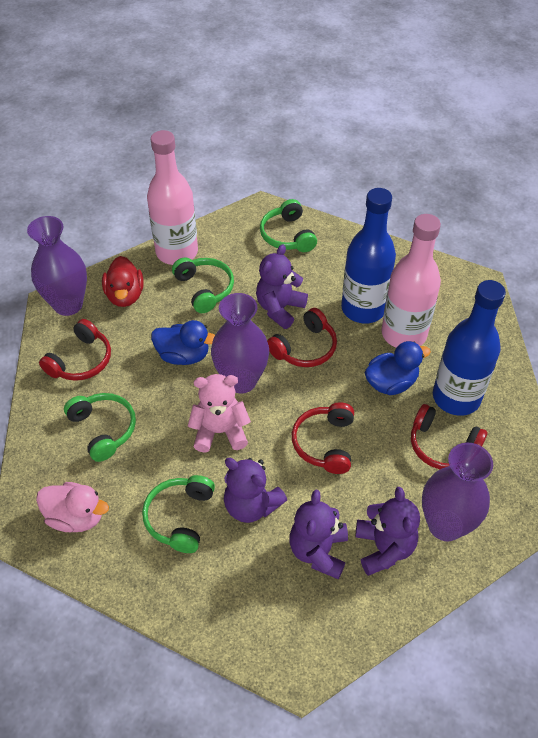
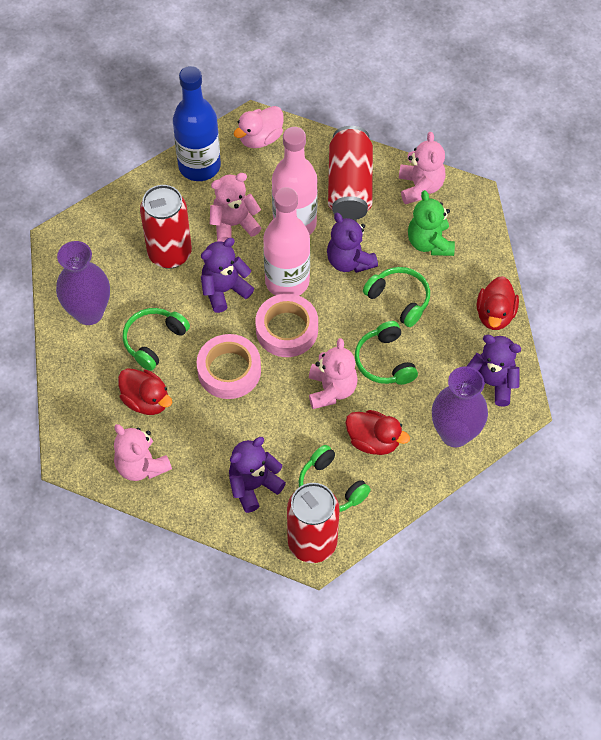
blue bottle: 2 -> 1
blue duck: 2 -> 0
green teddy bear: 0 -> 1
pink tape: 0 -> 2
pink teddy bear: 1 -> 4
purple vase: 3 -> 2
red can: 0 -> 3
red duck: 1 -> 3
red headphones: 4 -> 0

